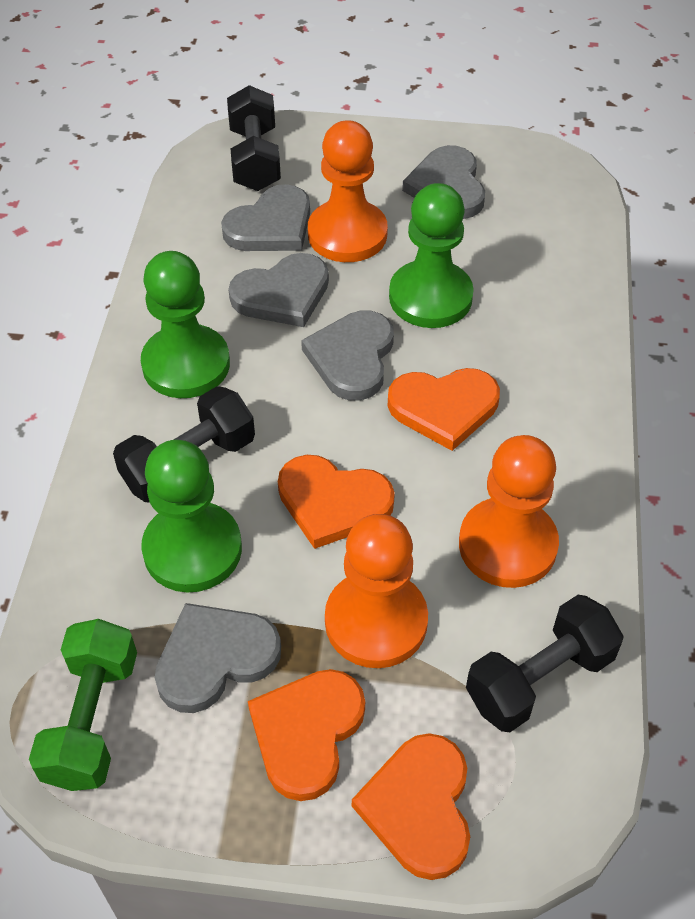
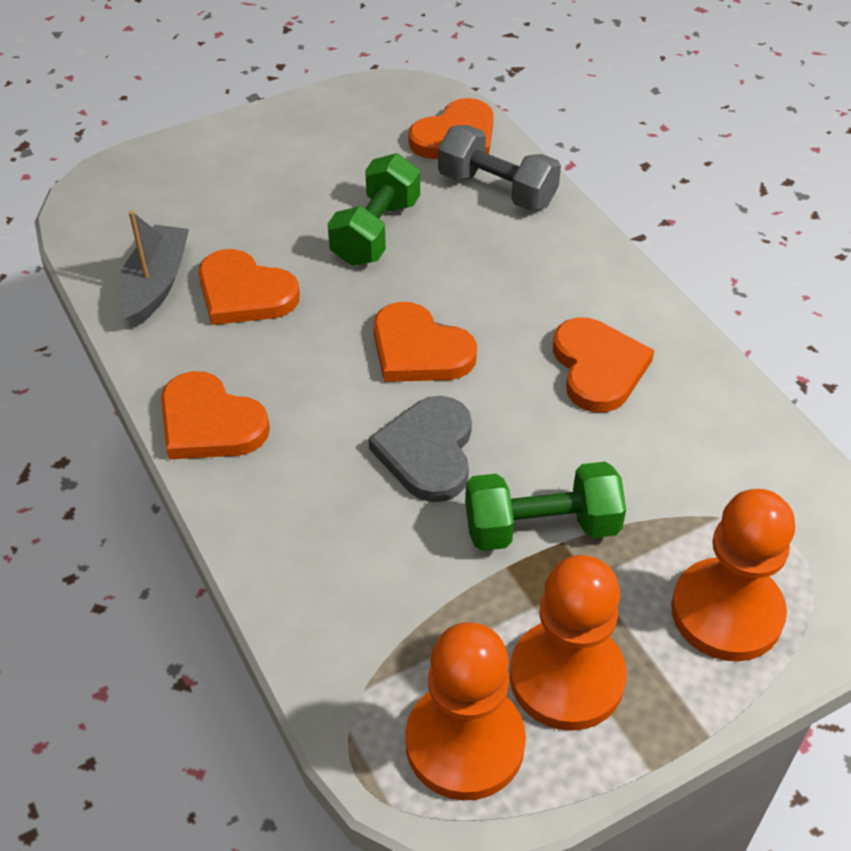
black dumbbell: 3 -> 0
green dumbbell: 1 -> 2
green pawn: 3 -> 0
grey boat: 0 -> 1
grey dumbbell: 0 -> 1
grey heart: 5 -> 1
orange heart: 4 -> 5

